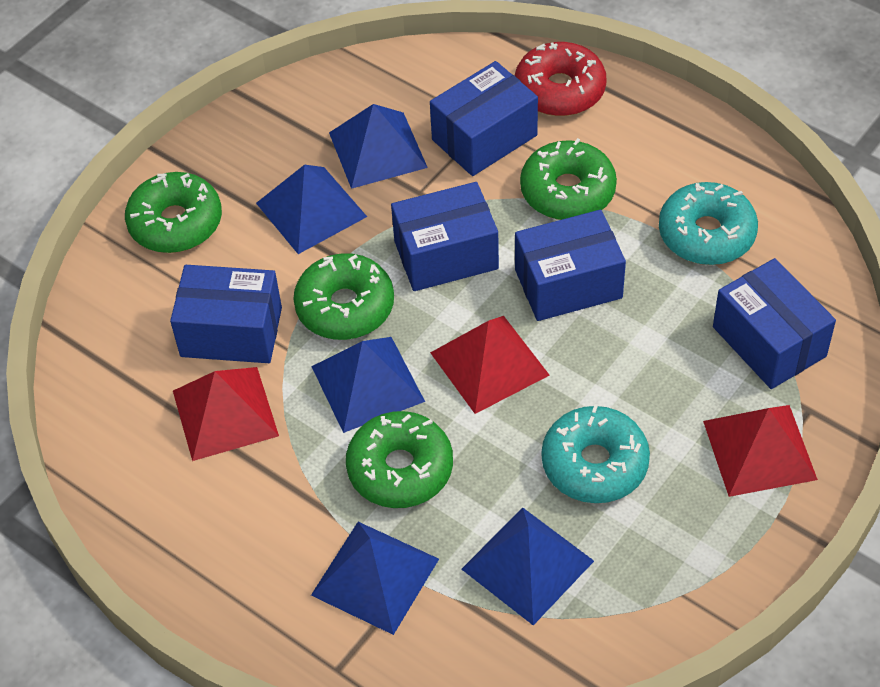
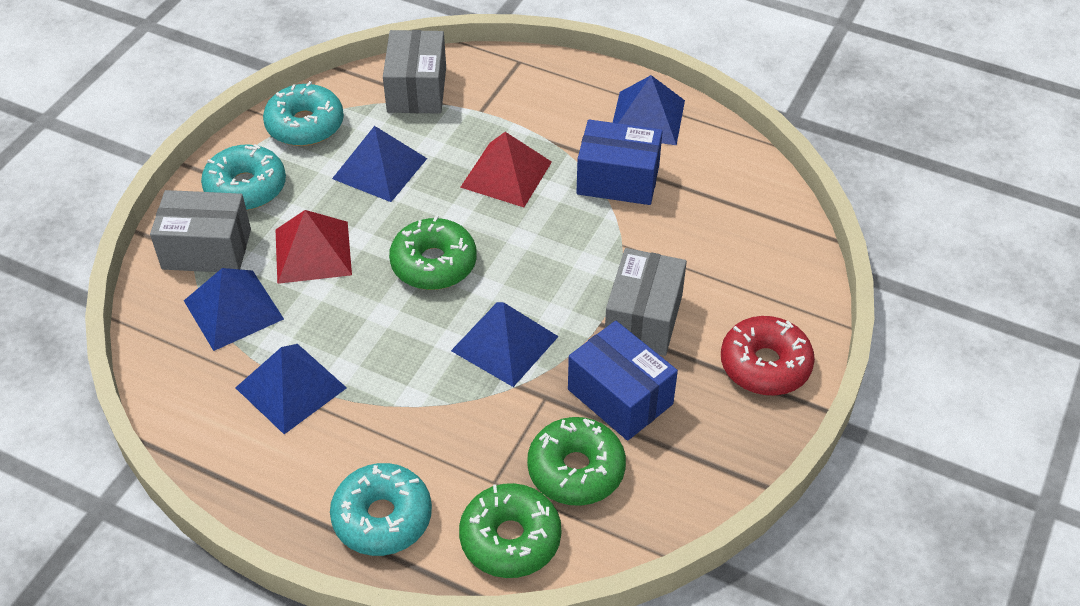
blue box: 5 -> 2
green donut: 4 -> 3
grey box: 0 -> 3
red pyramid: 3 -> 2
turquoise donut: 2 -> 3

